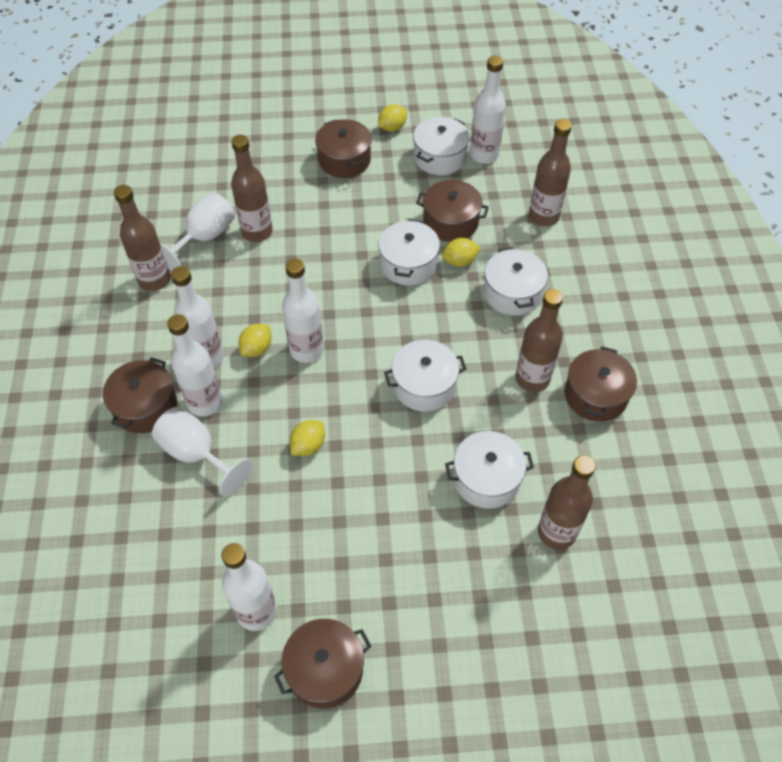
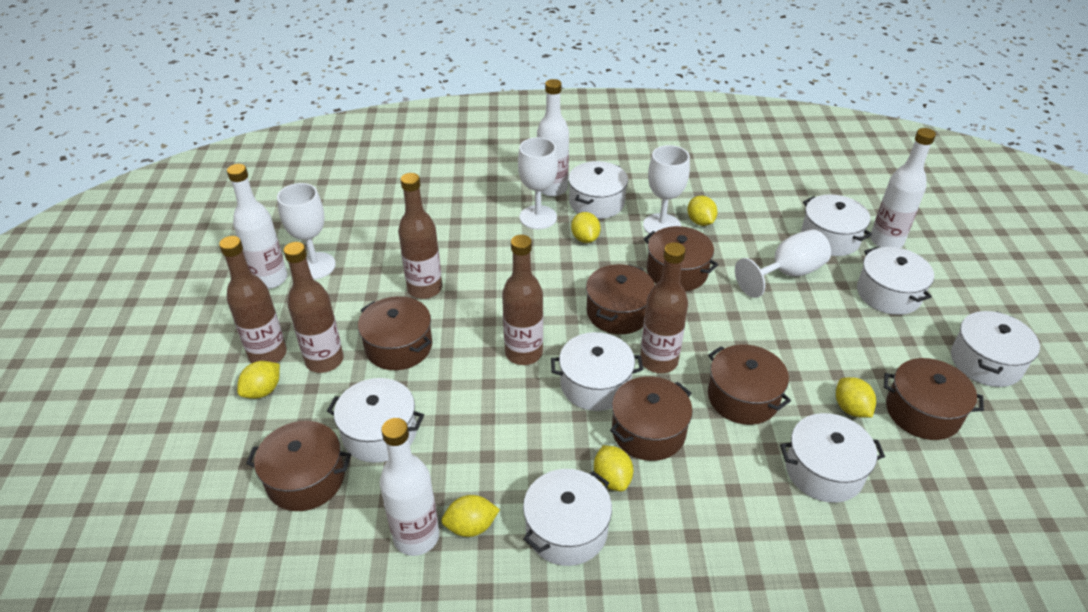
brown pot: 5 -> 7
white bottle: 5 -> 4
white goblet: 2 -> 4
white pot: 5 -> 8
yellow lemon: 4 -> 6

